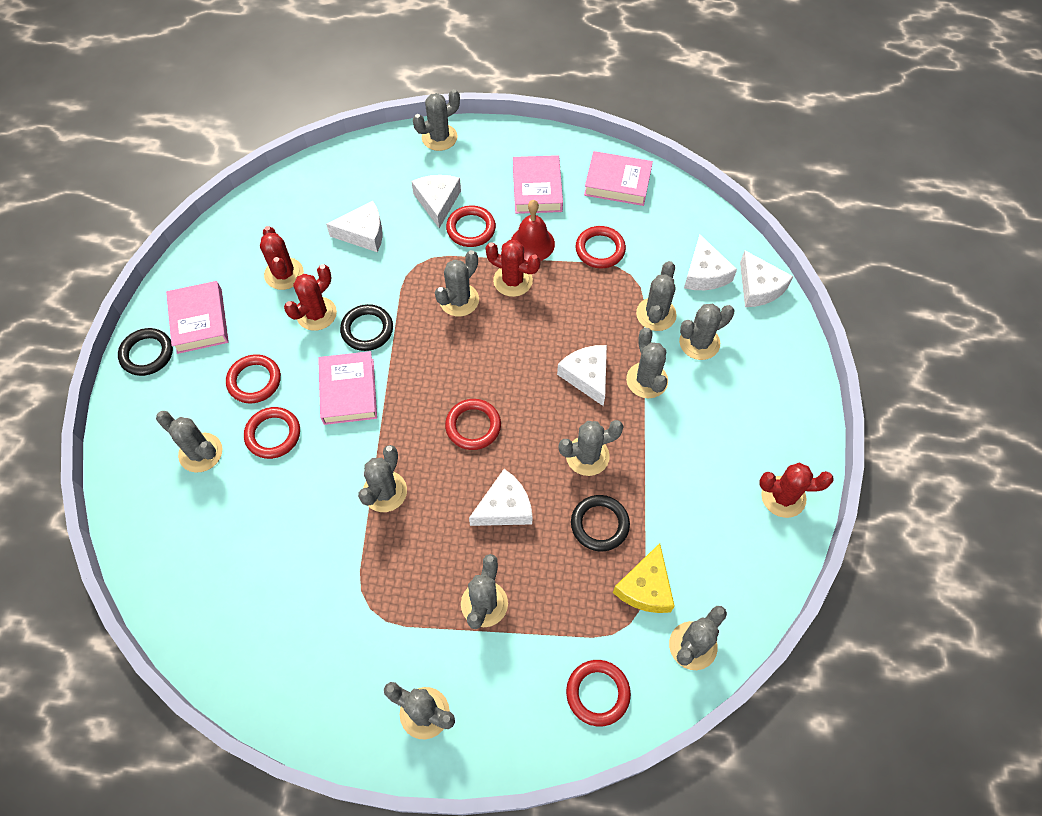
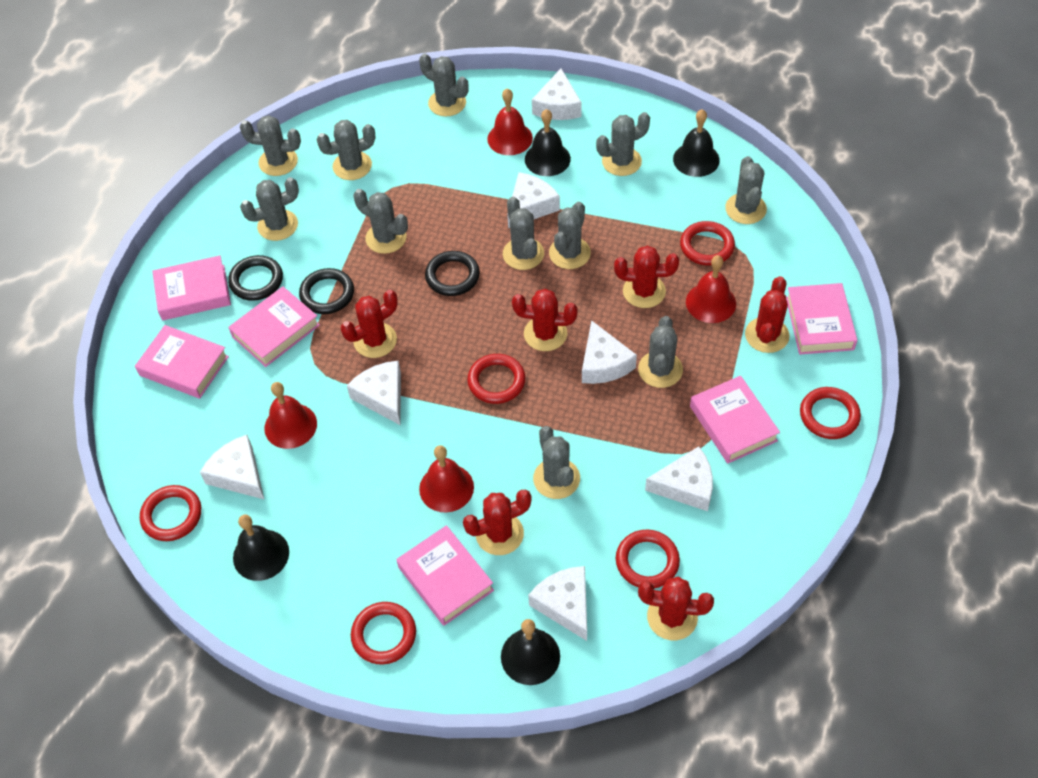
black bell: 0 -> 4
pink book: 4 -> 6
red bell: 1 -> 4
red cactus: 4 -> 6
white cheese: 6 -> 7
yellow cheese: 1 -> 0

